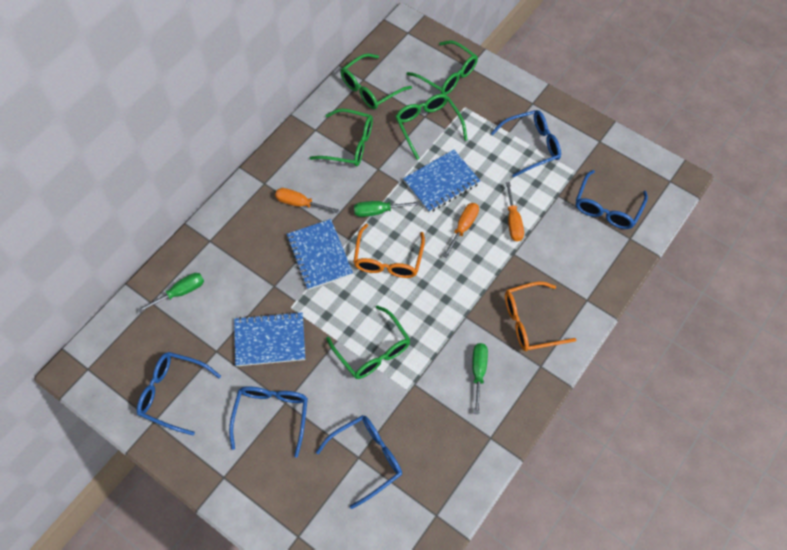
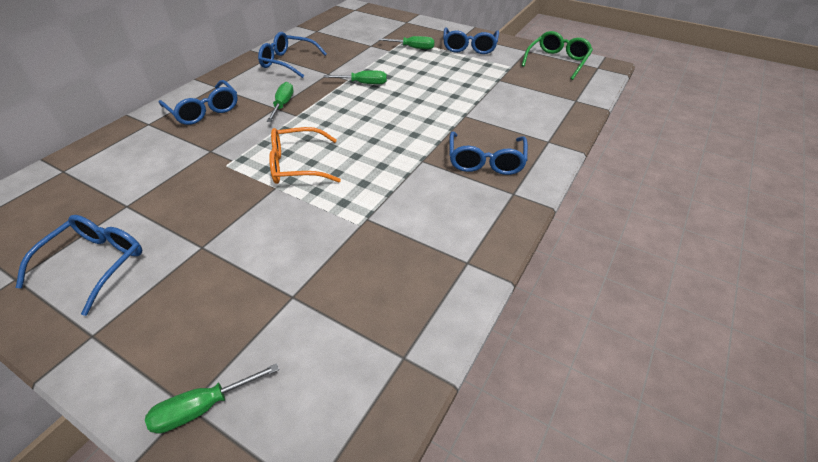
blue notebook: 3 -> 0
green glasses: 5 -> 1
green screwdriver: 3 -> 4
orange glasses: 2 -> 1
orange screwdriver: 3 -> 0

